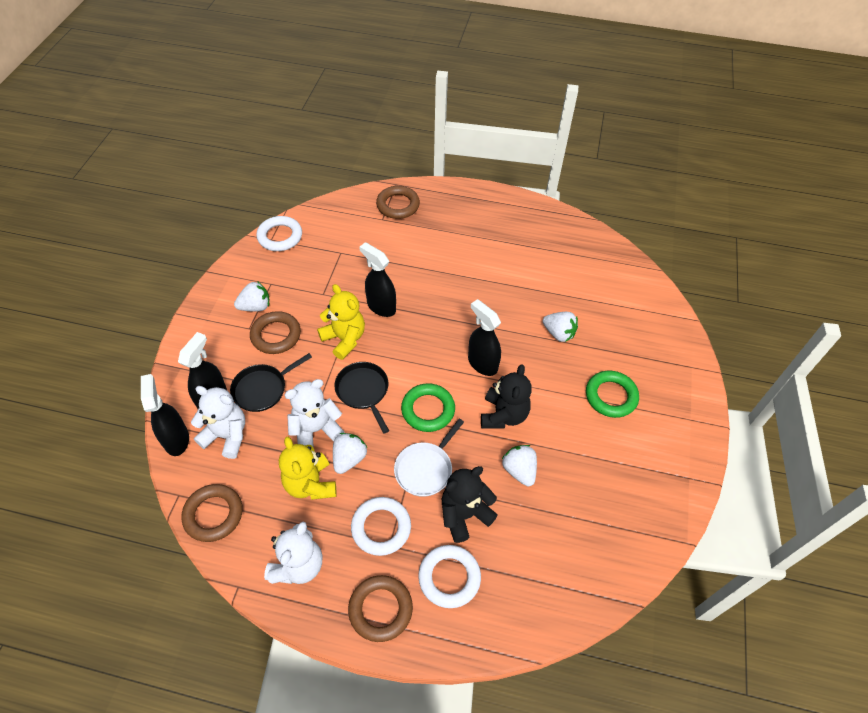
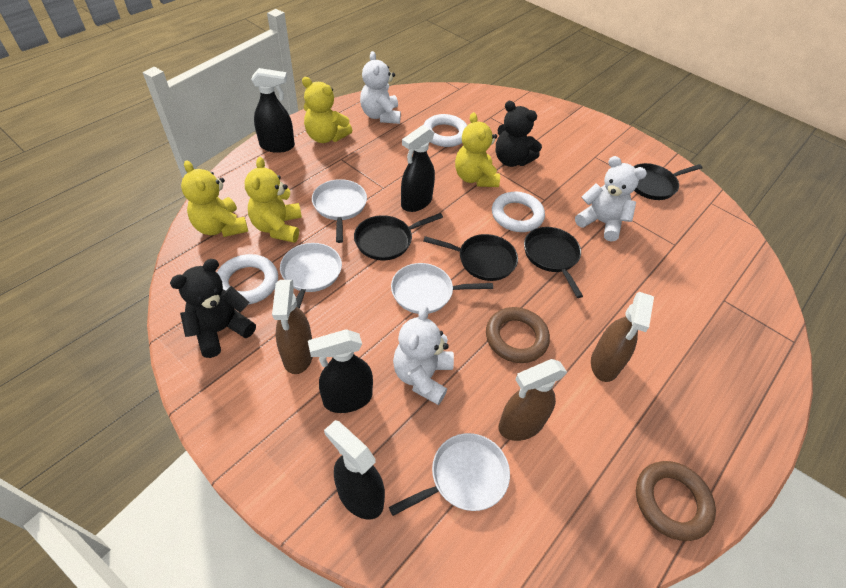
black pan: 2 -> 4
brown ring: 4 -> 2
brown spray bottle: 0 -> 3
green ring: 2 -> 0
white pan: 1 -> 4
white strawberry: 4 -> 0
yellow teddy bear: 2 -> 4

